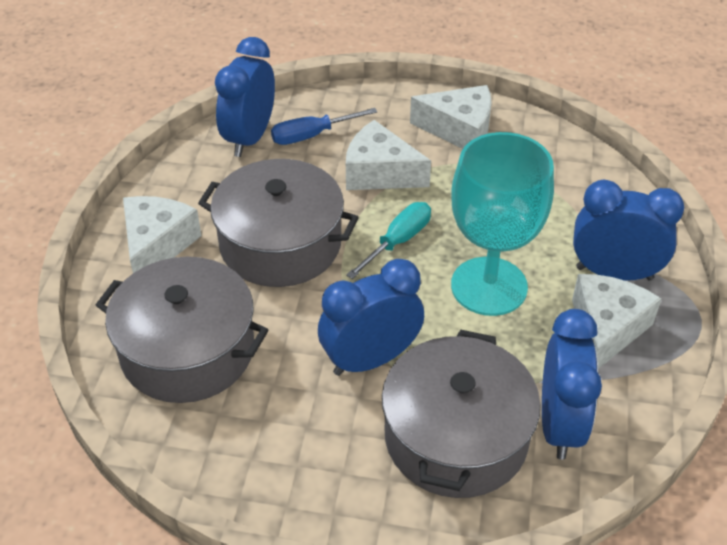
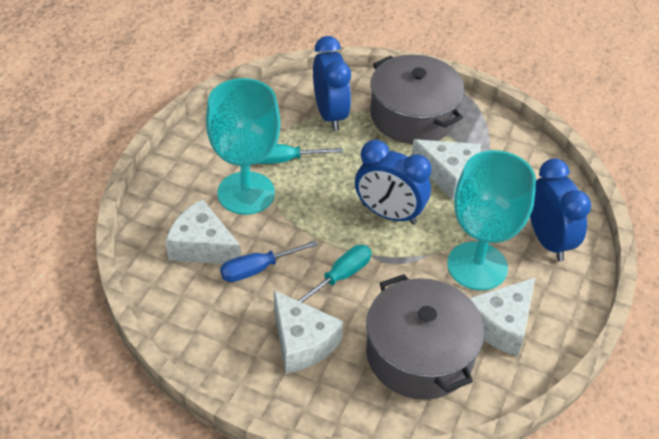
blue clock: 4 -> 3
grey pot: 3 -> 2
turquoise goblet: 1 -> 2
turquoise screwdriver: 1 -> 2

